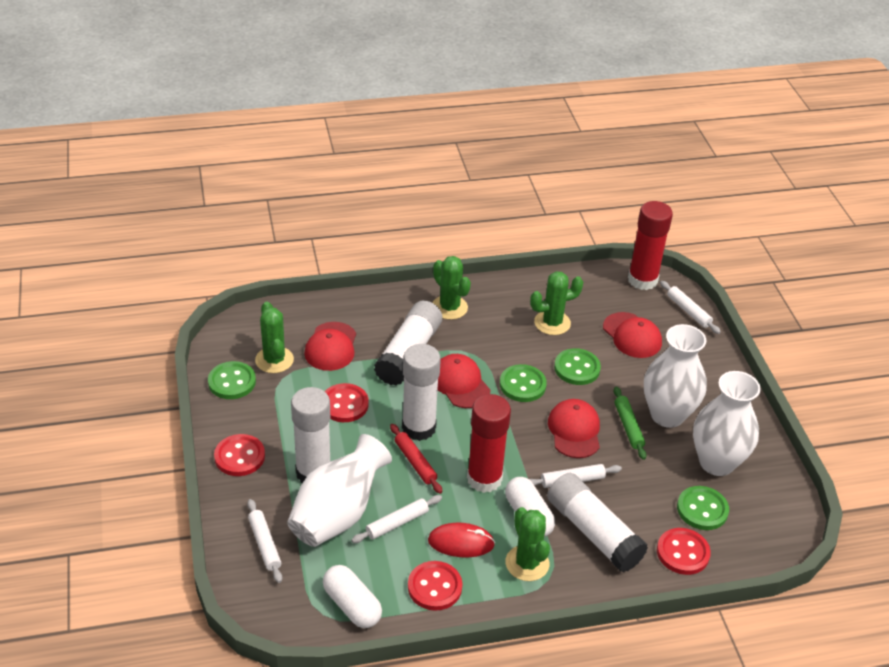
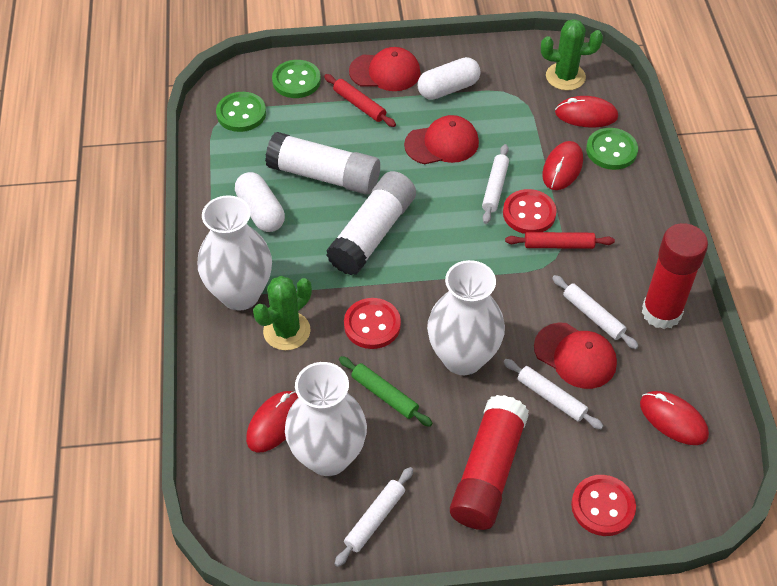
green button: 4 -> 3
green cactus: 4 -> 2
red button: 4 -> 3
red cap: 4 -> 3
red mouse: 1 -> 4
red rolling pin: 1 -> 2
white glue stick: 4 -> 2

